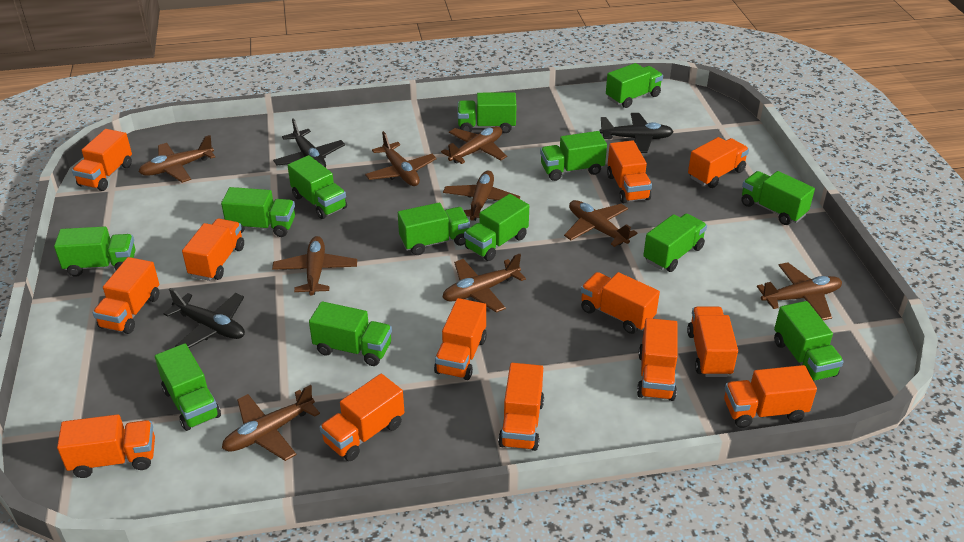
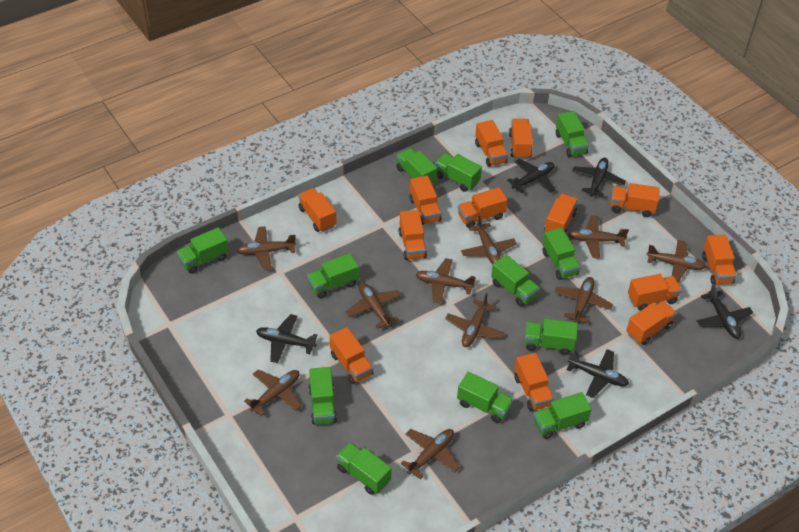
black plane: 3 -> 5
brown plane: 9 -> 10
green truck: 13 -> 12

